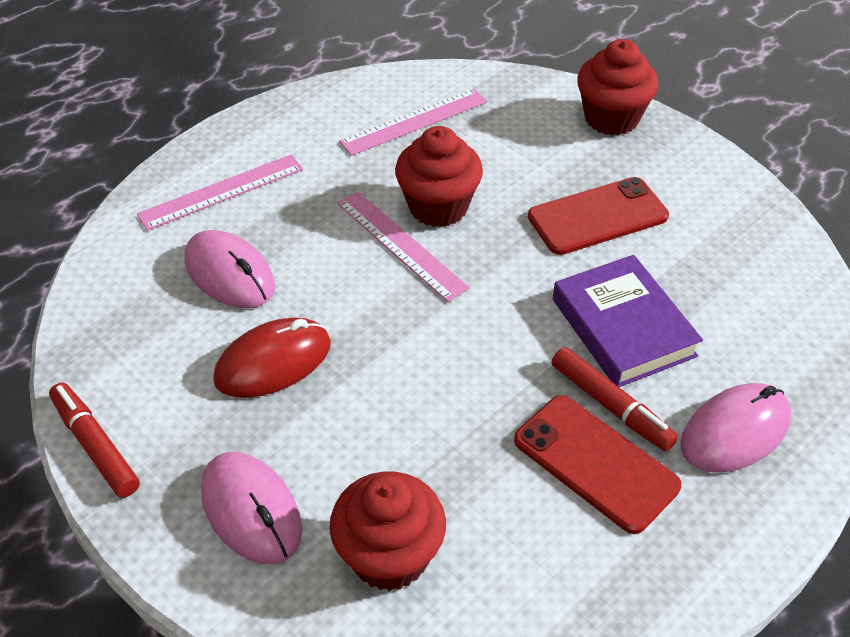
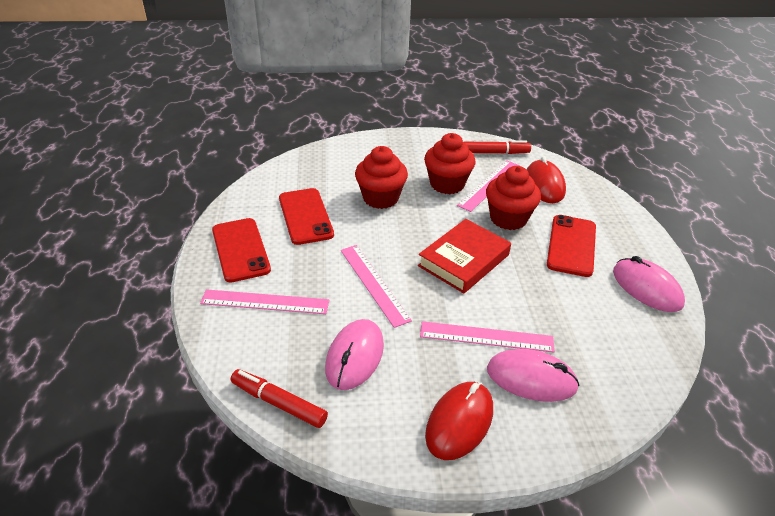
pink ruler: 3 -> 4
purple book: 1 -> 0
red book: 0 -> 1
red mouse: 1 -> 2
red phone: 2 -> 3

